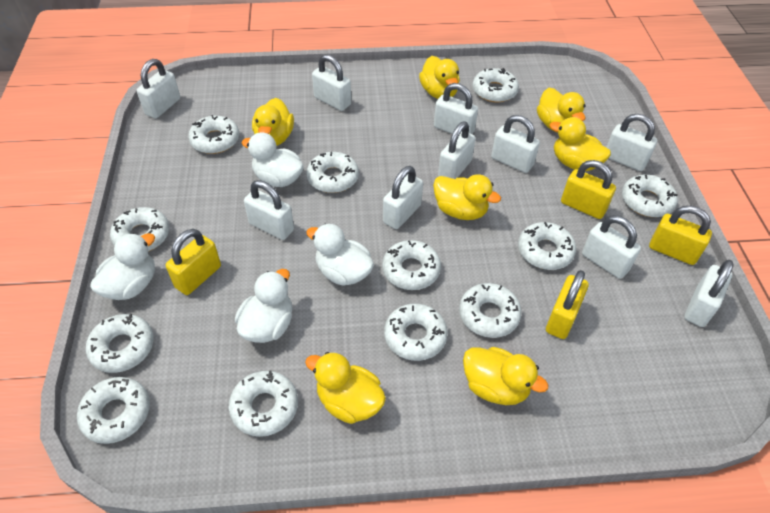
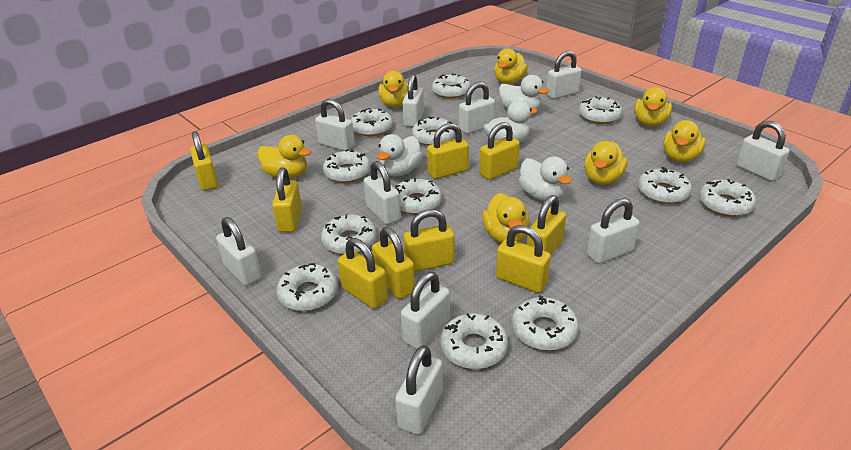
yellow padlock: 4 -> 9

